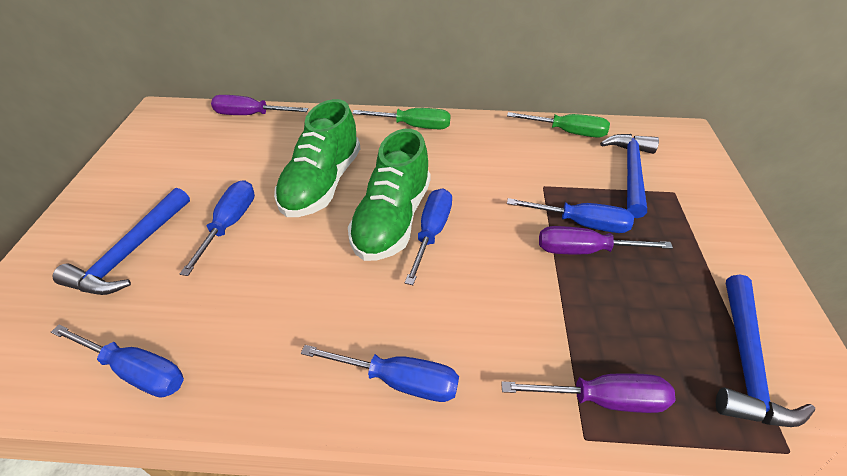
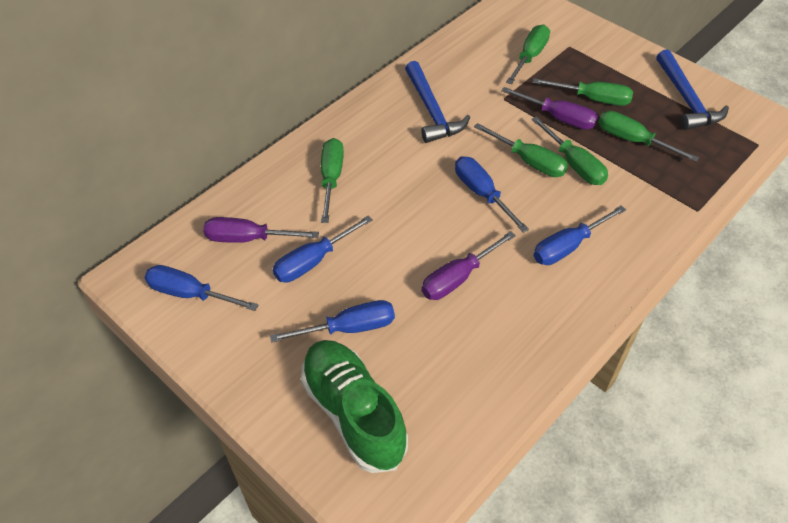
blue hammer: 3 -> 2
green screwdriver: 2 -> 6
green shoe: 2 -> 1

